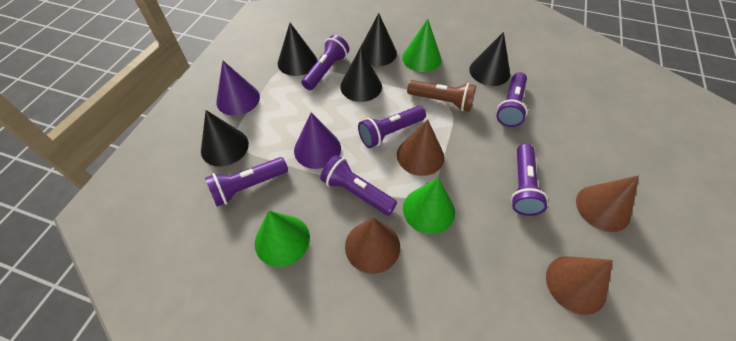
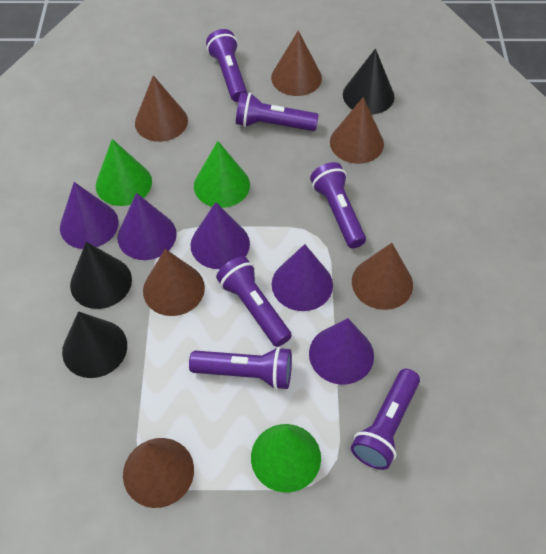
black cone: 5 -> 3
brown cone: 4 -> 6
brown flashlight: 1 -> 0
purple cone: 2 -> 5

